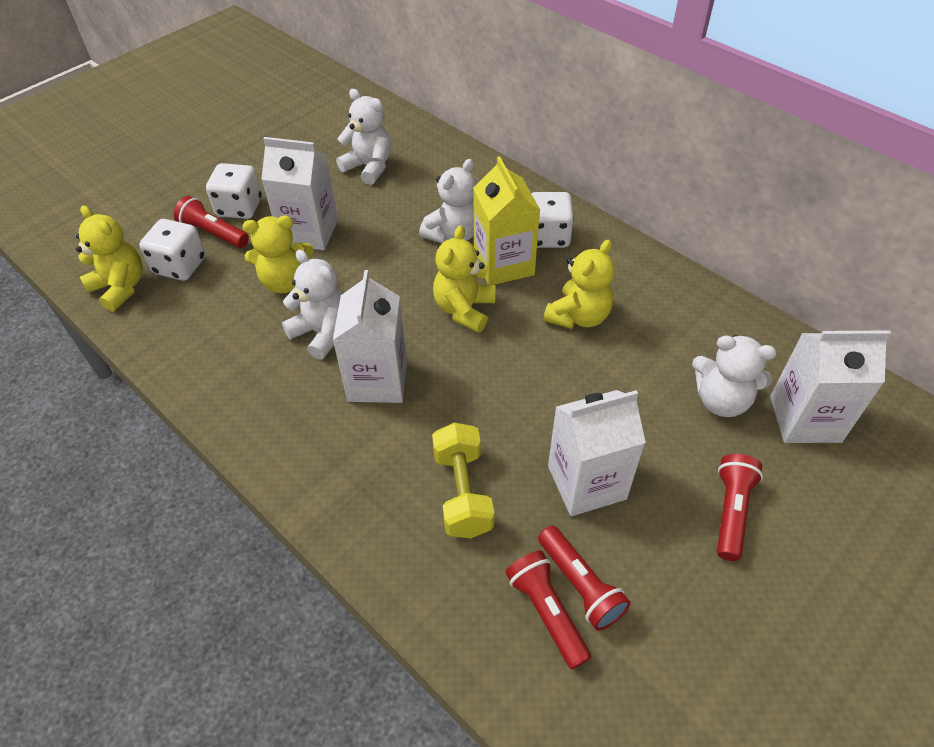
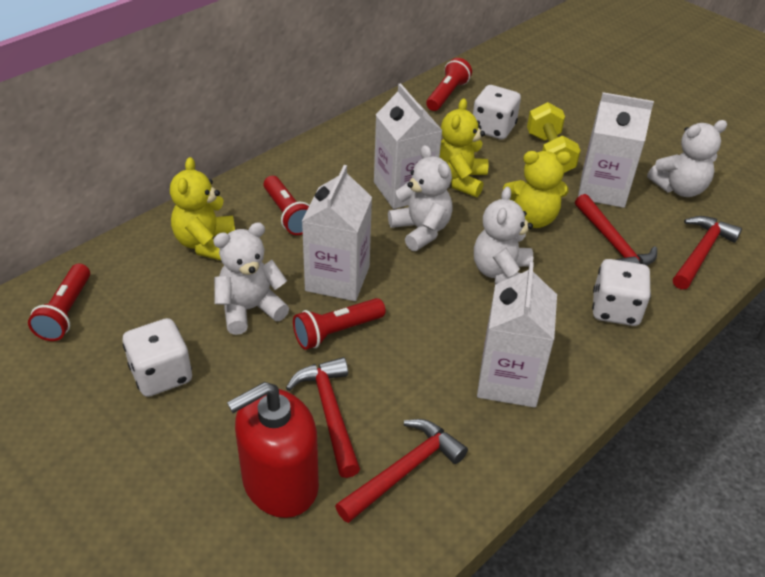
red hammer: 0 -> 4
red soap dispenser: 0 -> 1
yellow carton: 1 -> 0
yellow teddy bear: 4 -> 3

